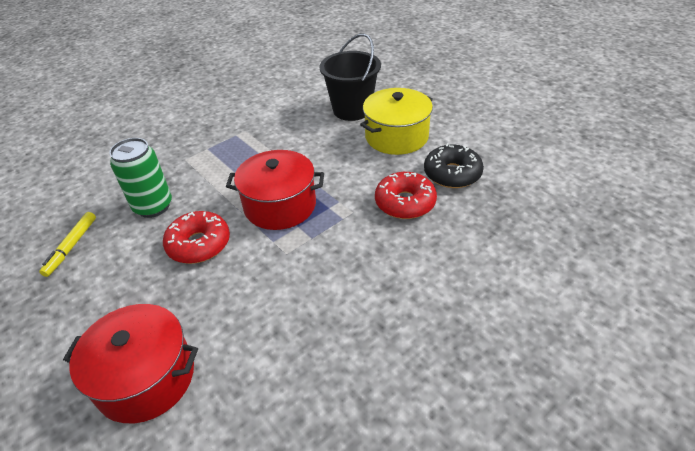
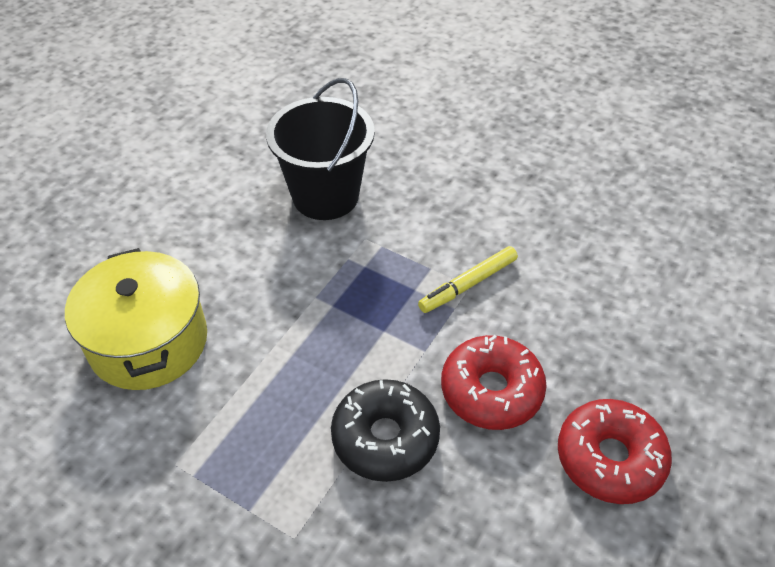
green can: 1 -> 0
red pot: 2 -> 0

